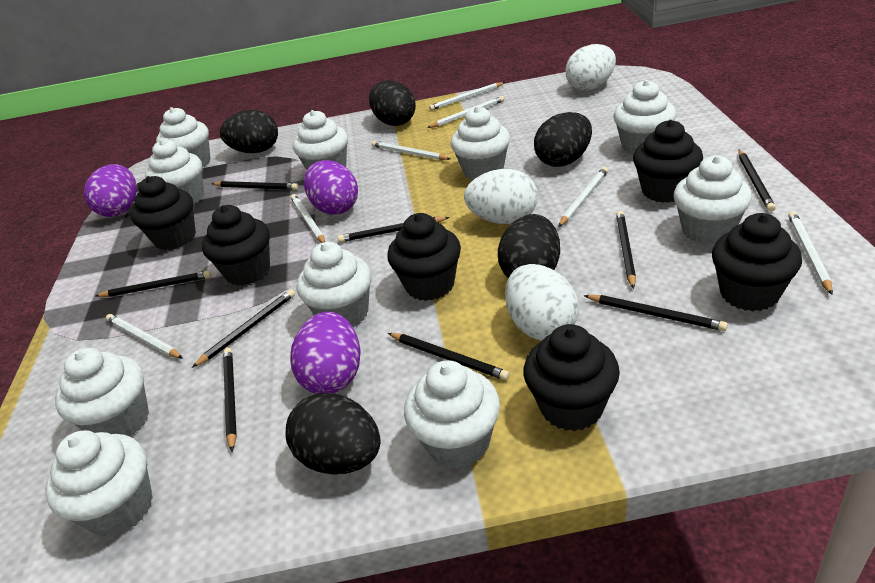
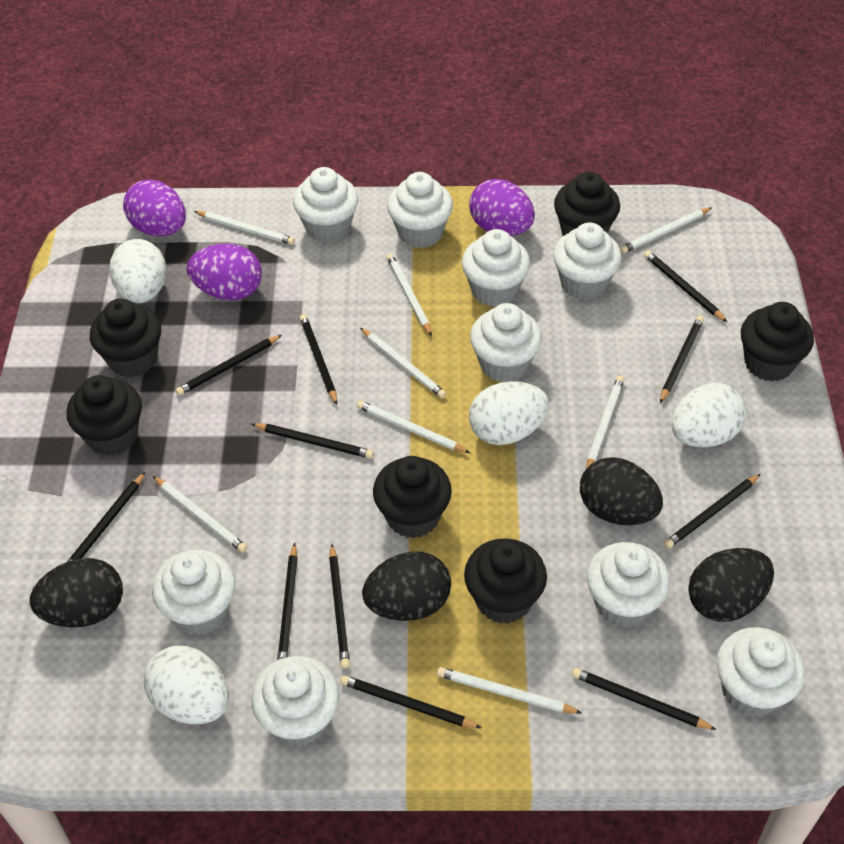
black egg: 5 -> 4
black pencil: 9 -> 11
white cupcake: 10 -> 9
white egg: 3 -> 4
white pencil: 7 -> 8

